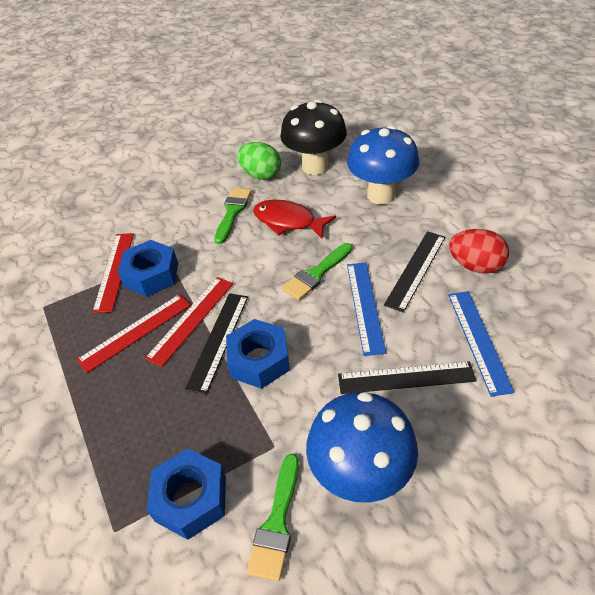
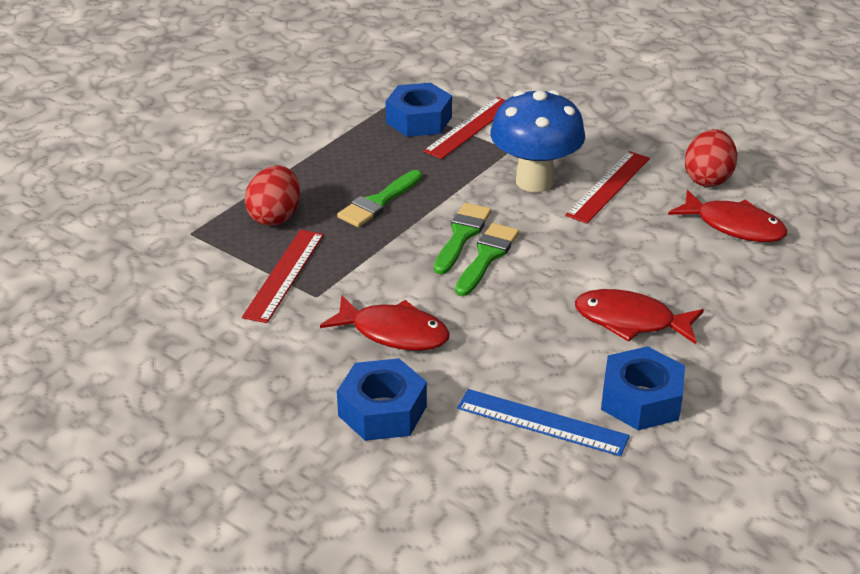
black mushroom: 1 -> 0
black ruler: 3 -> 0
blue mushroom: 2 -> 1
blue ruler: 2 -> 1
green egg: 1 -> 0
red egg: 1 -> 2
red fish: 1 -> 3

